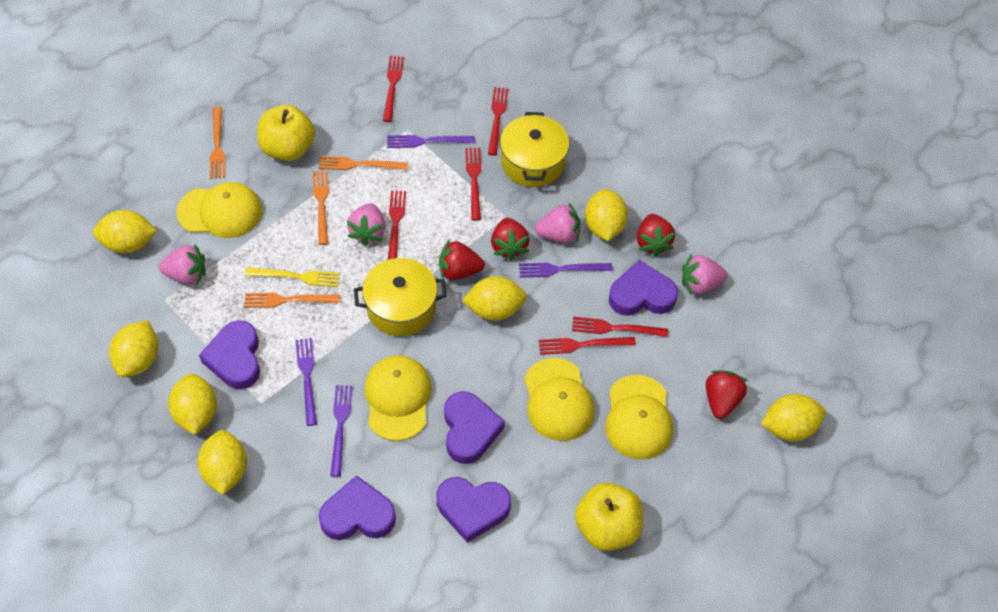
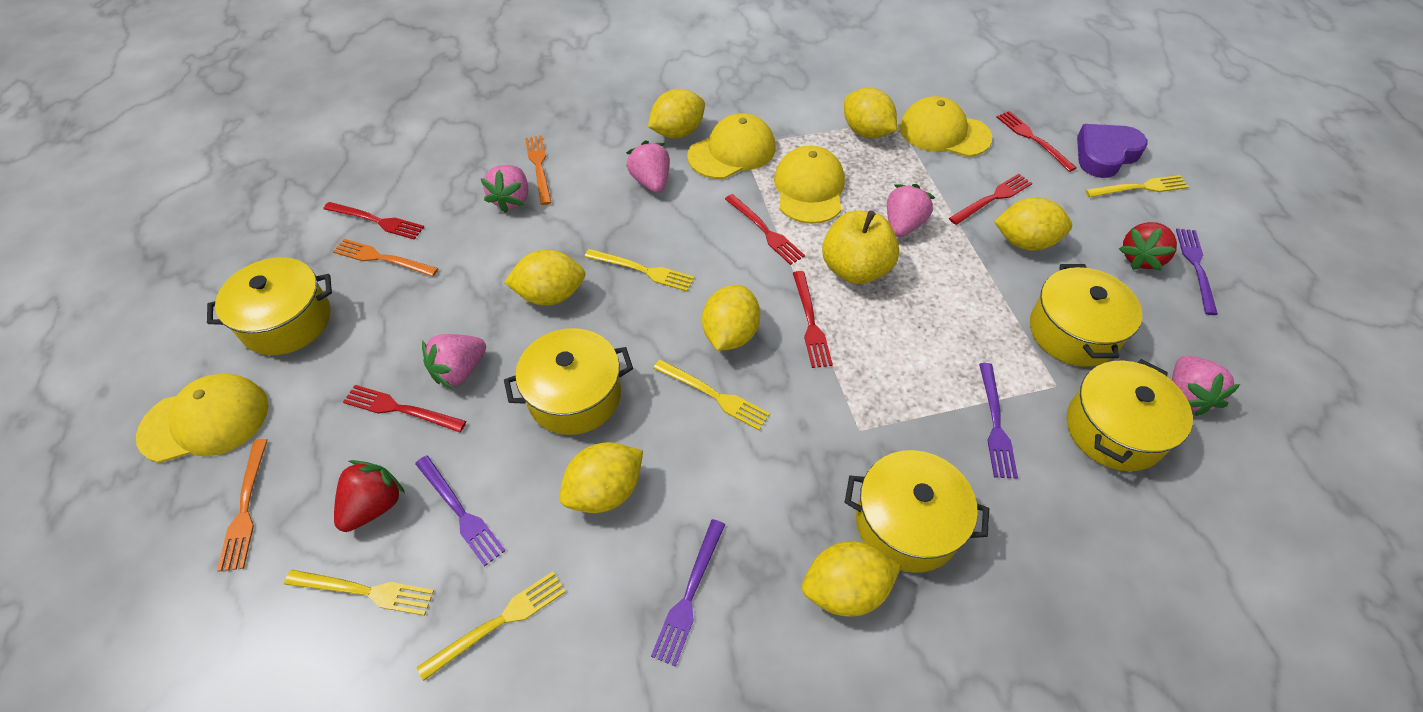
orange fork: 4 -> 3
pink strawberry: 4 -> 5
purple heart: 5 -> 1
red strawberry: 4 -> 2
yellow apple: 2 -> 1
yellow fork: 1 -> 5
yellow pot: 2 -> 5

